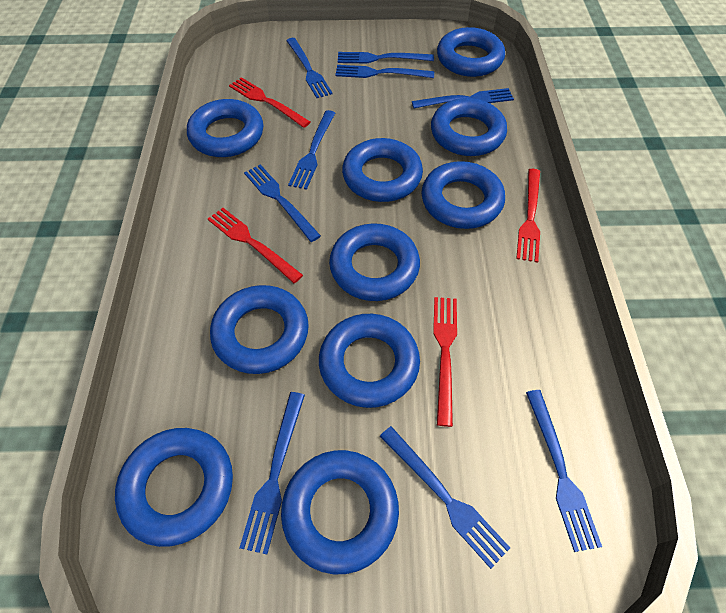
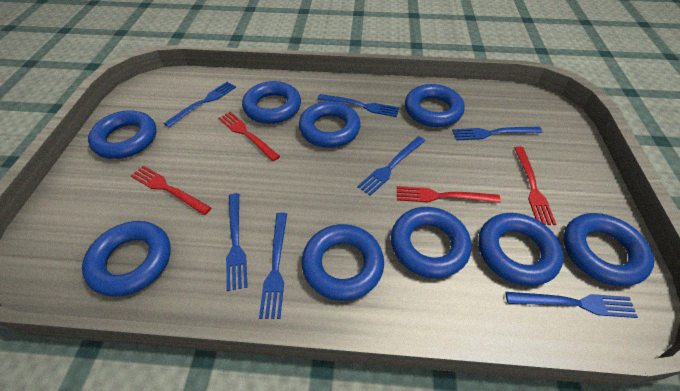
blue fork: 9 -> 7
blue ring: 10 -> 9

